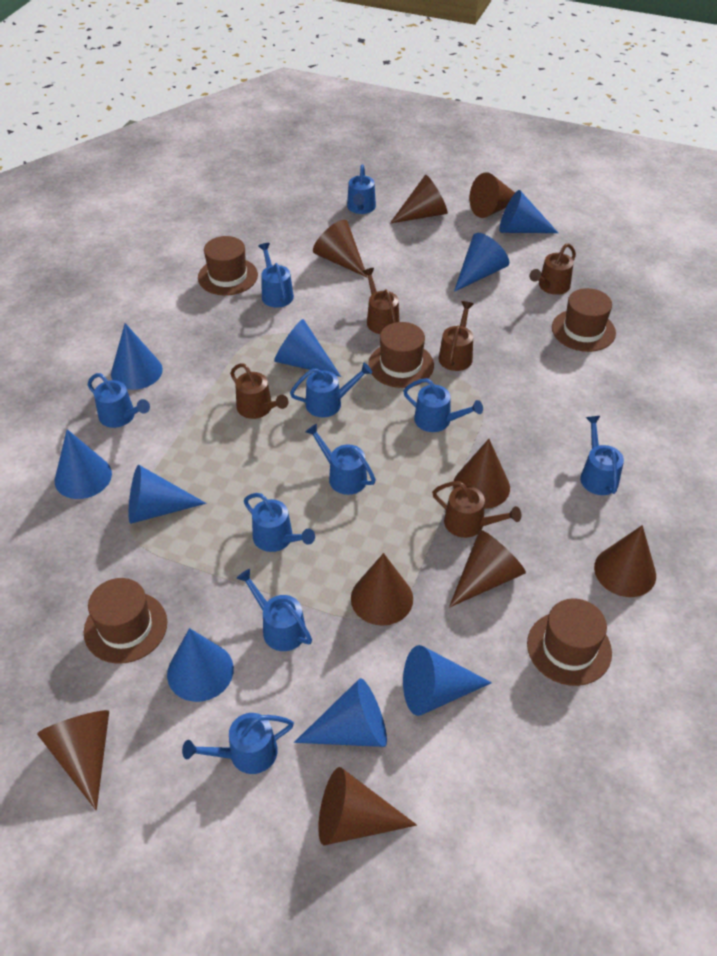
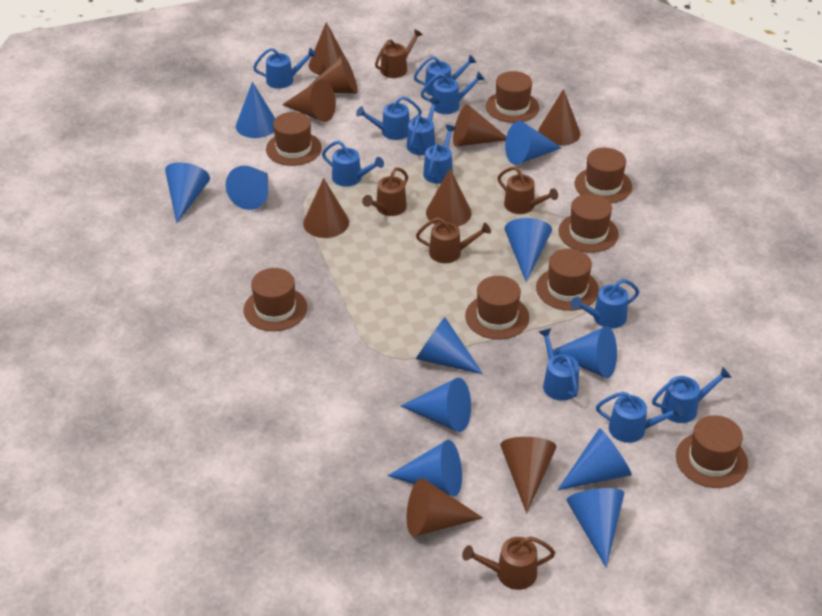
blue cone: 9 -> 11
blue watering can: 10 -> 11
brown hat: 5 -> 8

